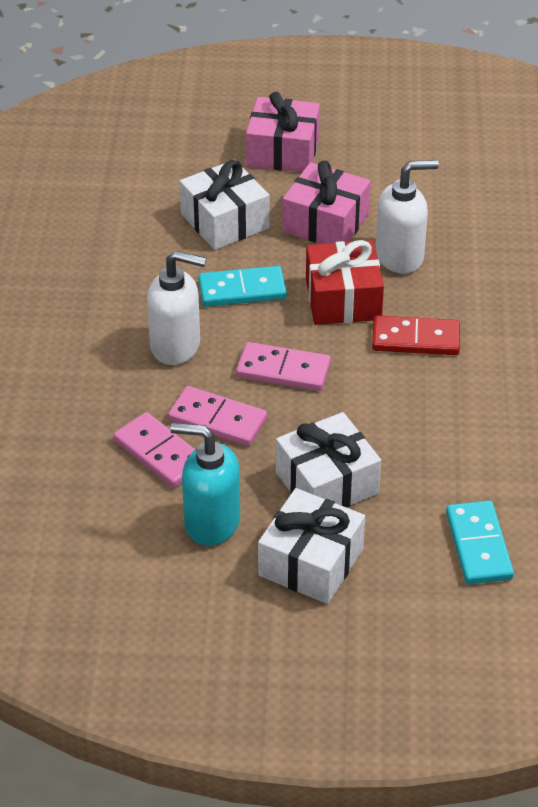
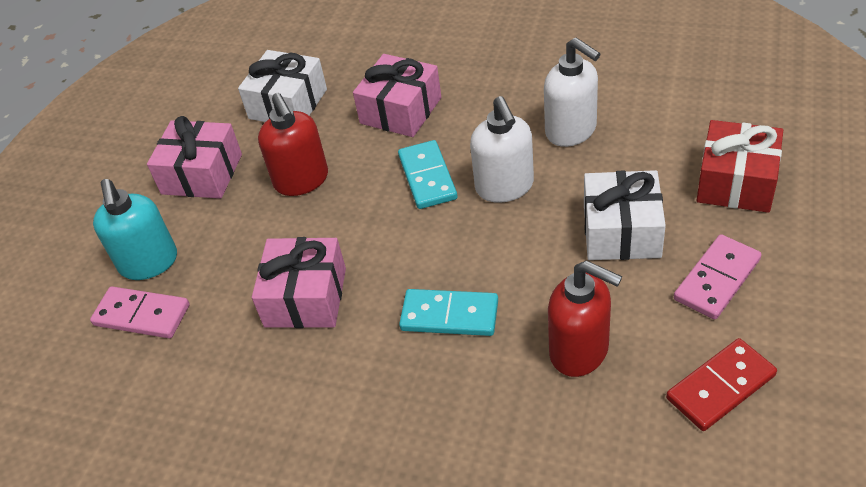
pink domino: 3 -> 2
pink gift: 2 -> 3
red soap dispenser: 0 -> 2
white gift: 3 -> 2

